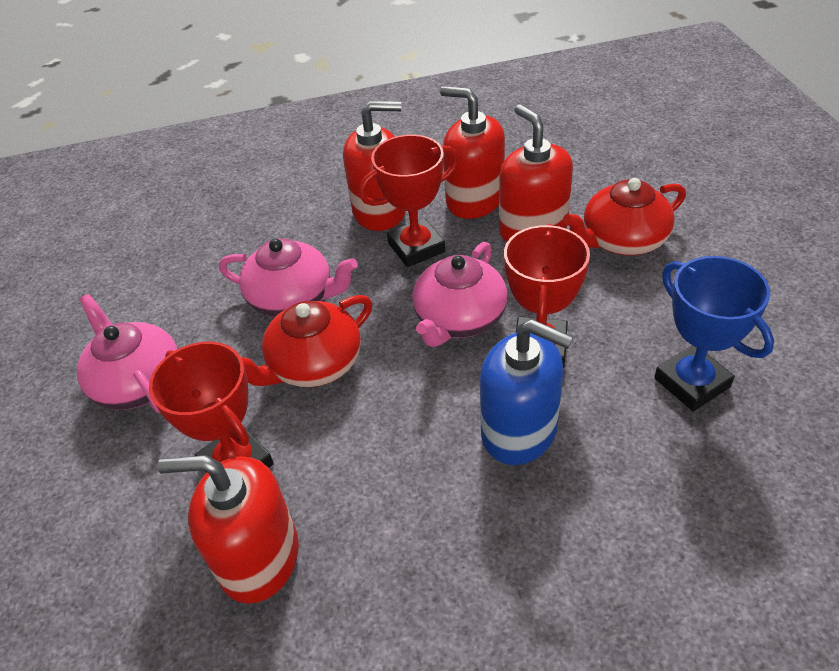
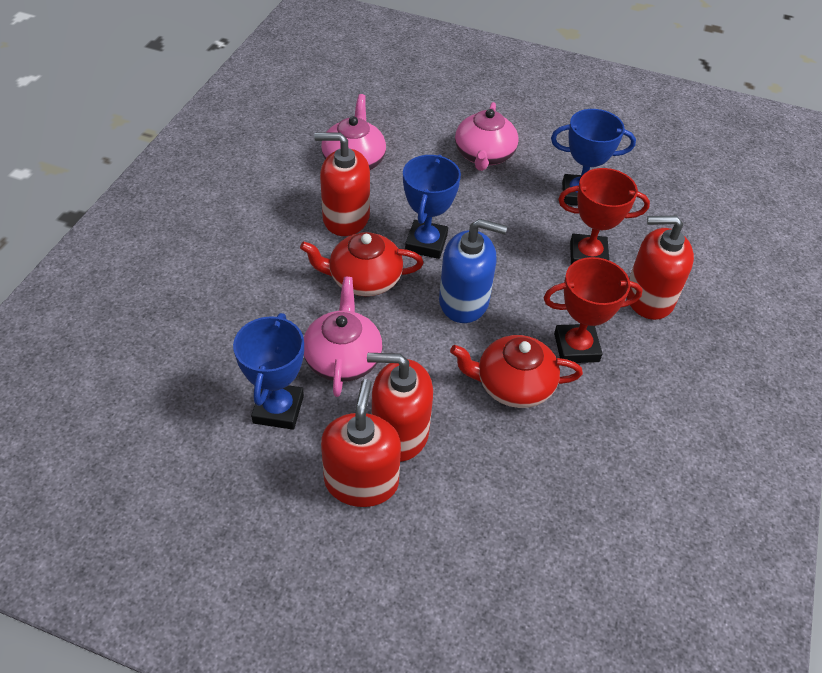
blue trophy: 1 -> 3
red trophy: 3 -> 2

